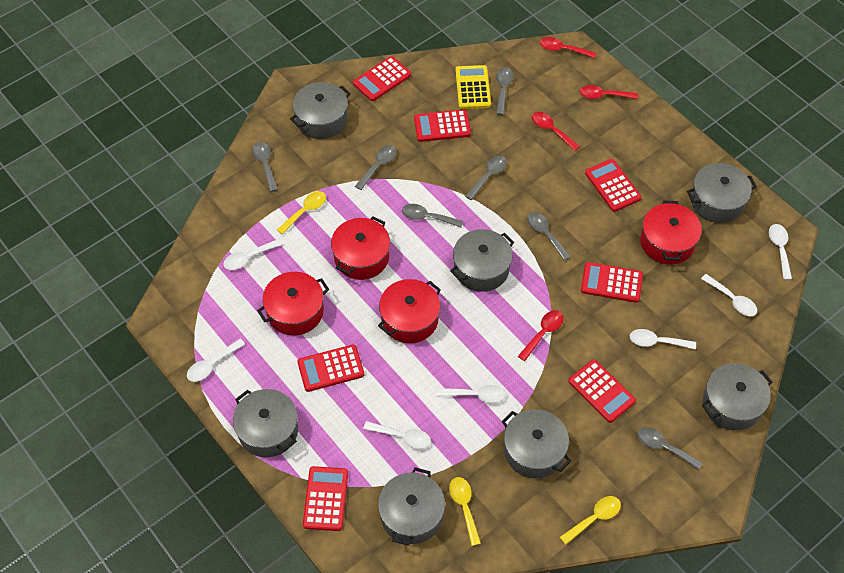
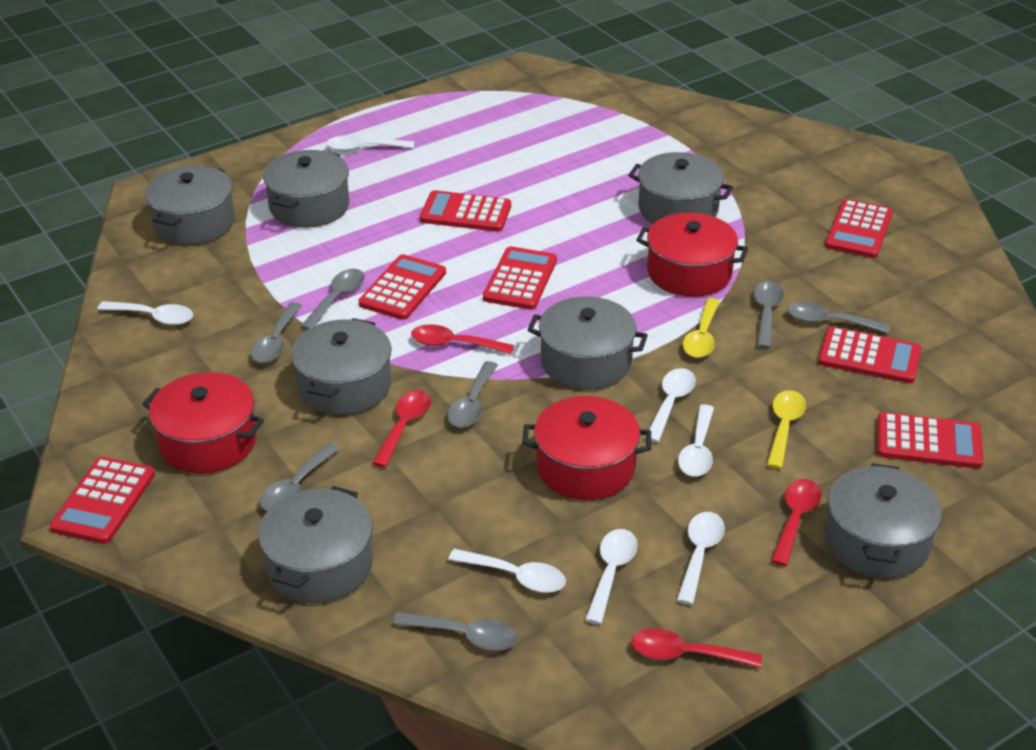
red pot: 4 -> 3
yellow calculator: 1 -> 0
yellow spoon: 3 -> 2

